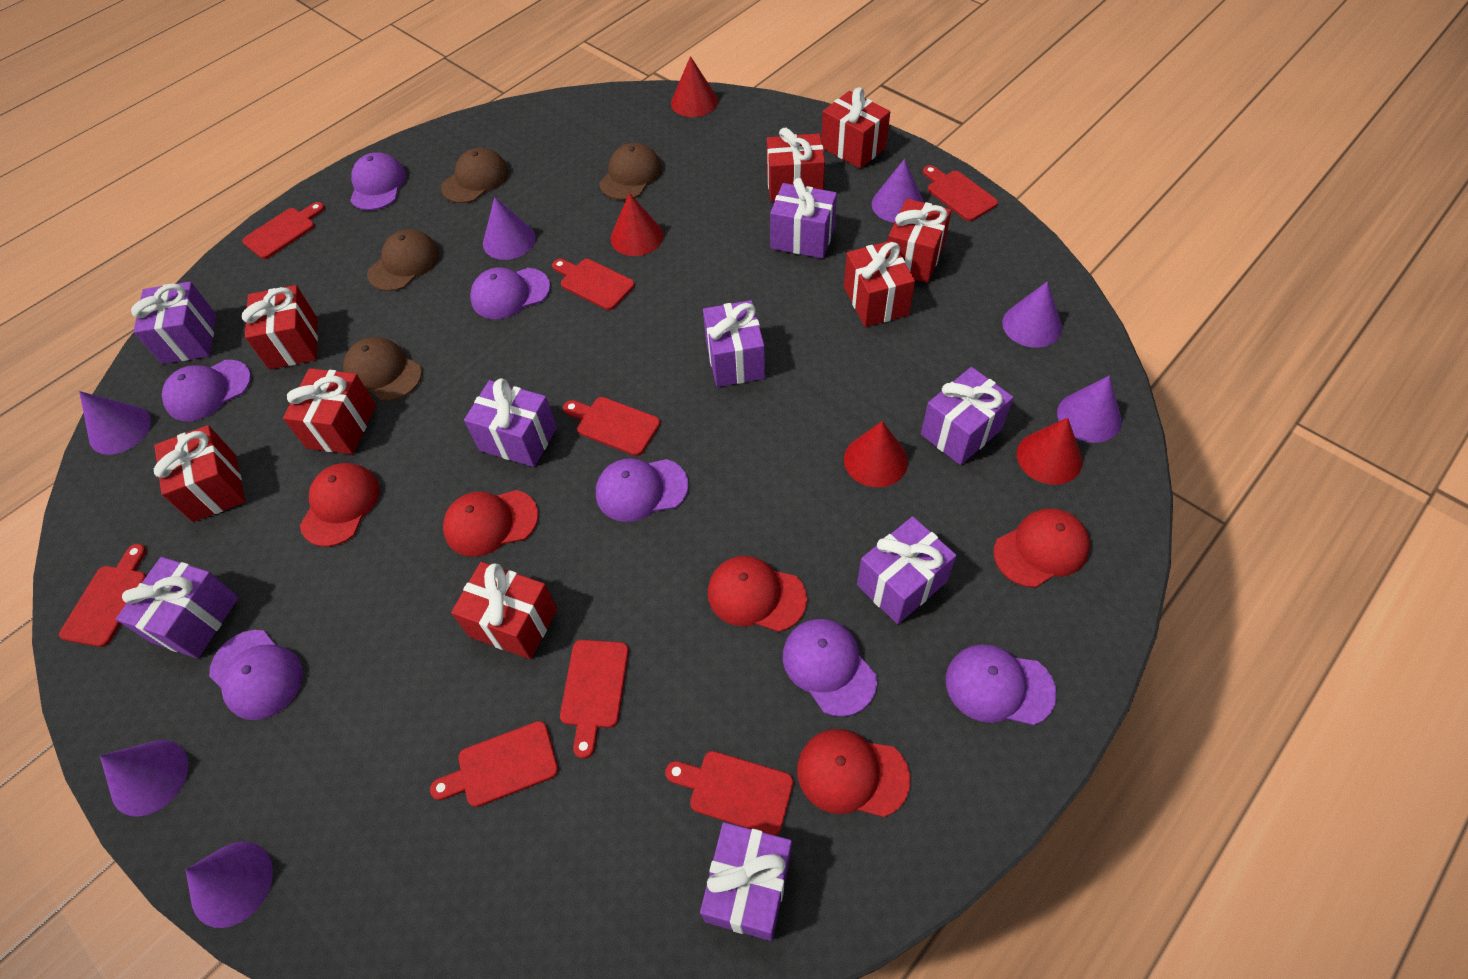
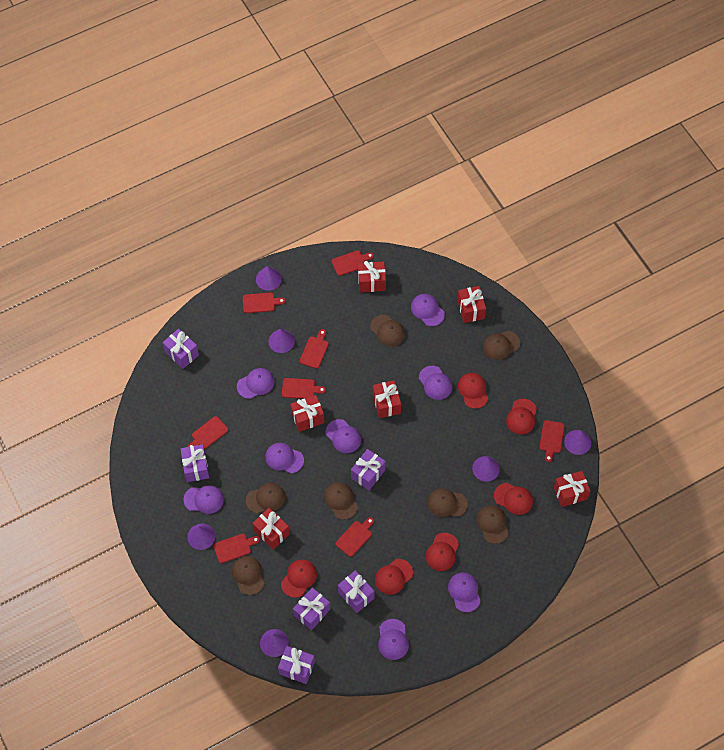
brown cap: 4 -> 7
purple cap: 7 -> 8
purple cone: 7 -> 6
purple gift: 8 -> 6
red cap: 5 -> 6
red cone: 4 -> 0
red gift: 8 -> 6

